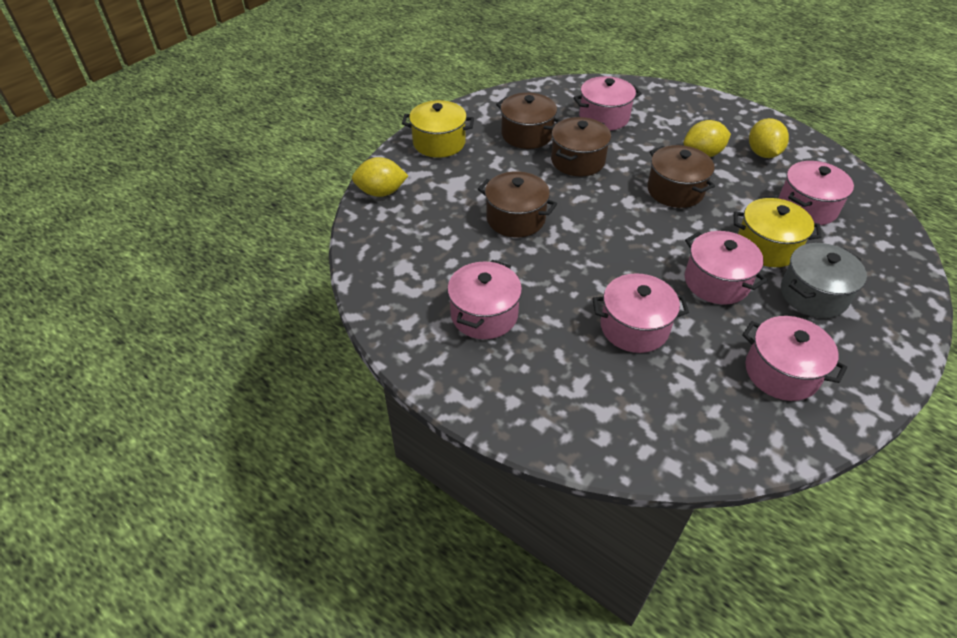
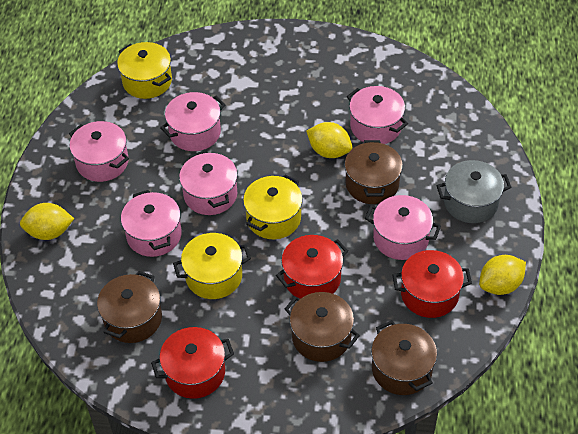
red pot: 0 -> 3
yellow pot: 2 -> 3

